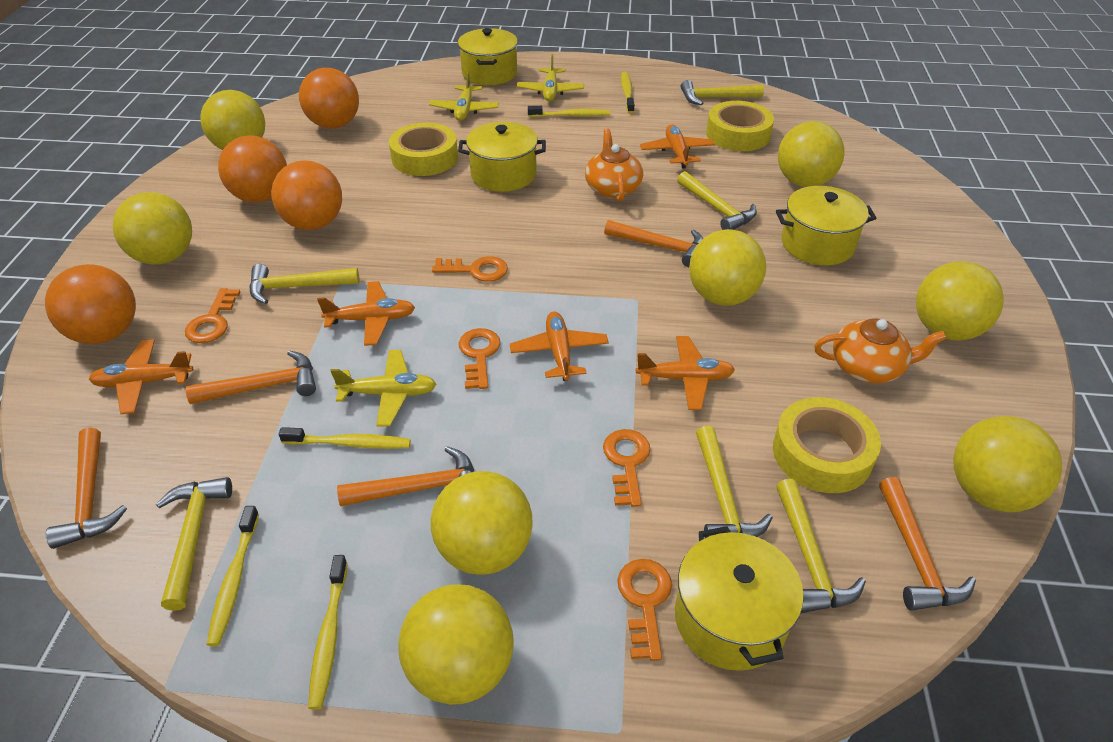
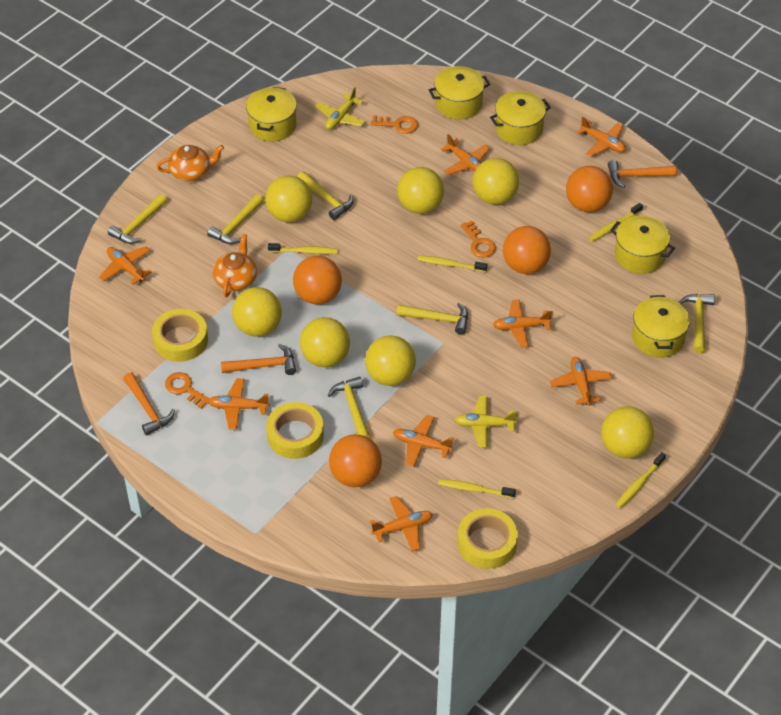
orange hammer: 5 -> 3
orange key: 5 -> 3
orange plane: 5 -> 8
yellow ball: 8 -> 7
yellow plane: 3 -> 2
yellow pot: 4 -> 5

